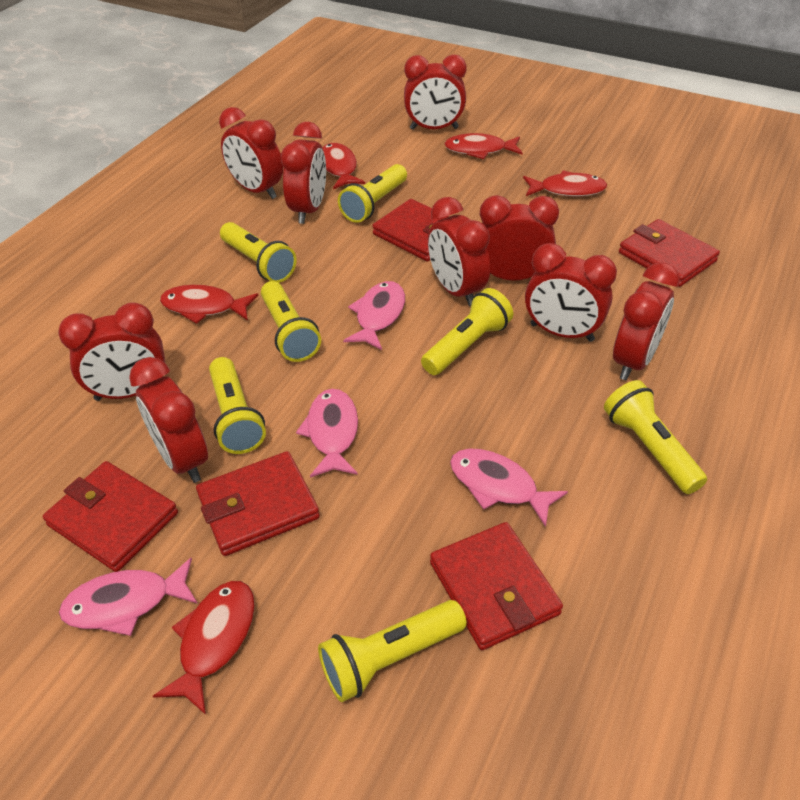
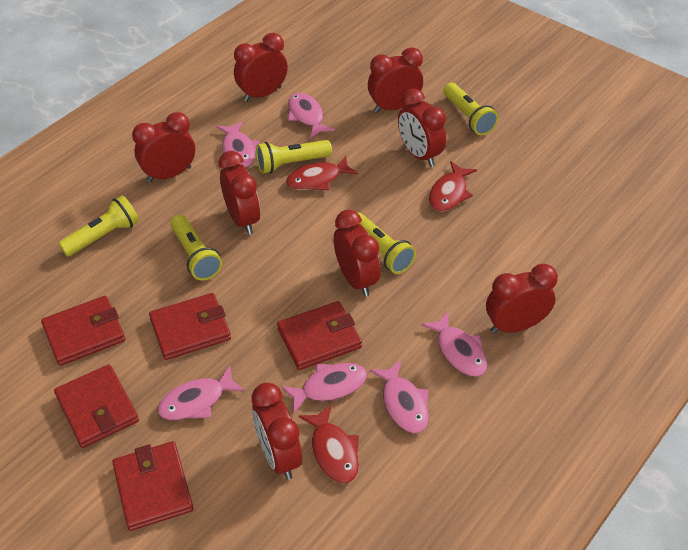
pink fish: 4 -> 6
red clock: 9 -> 8
red fish: 5 -> 3
yellow flashlight: 7 -> 5

